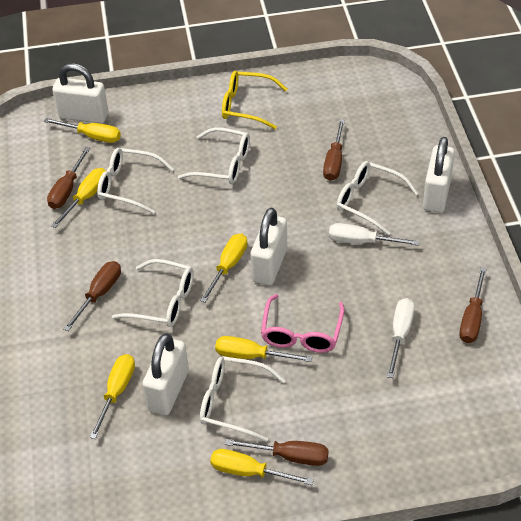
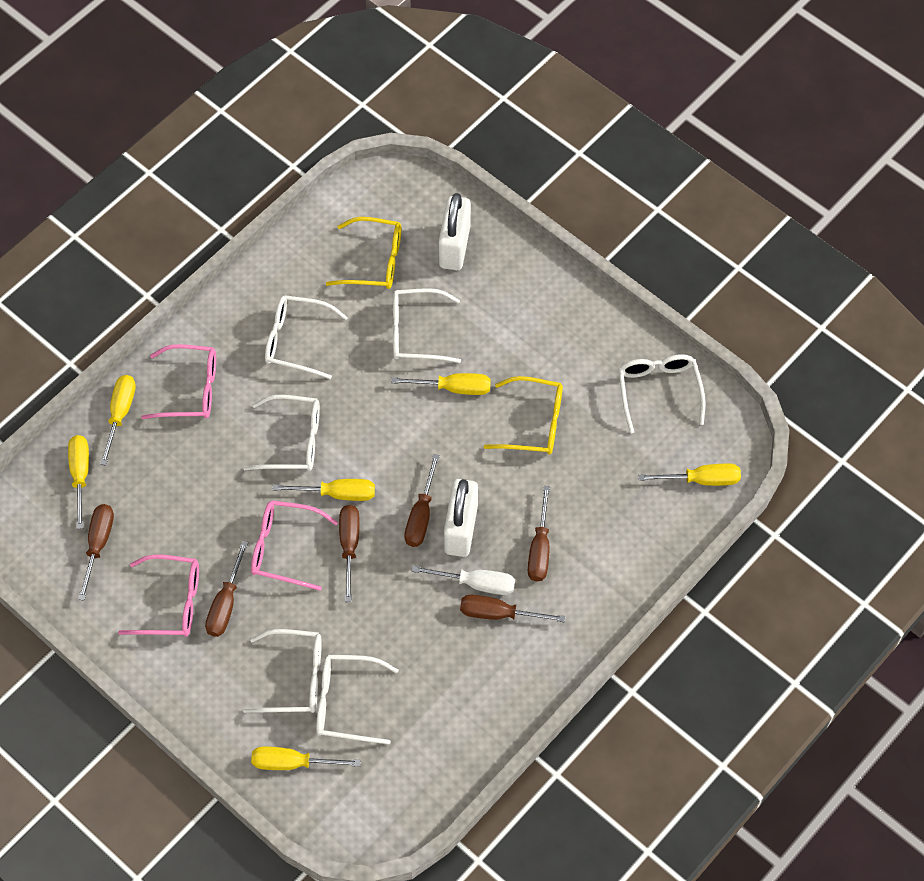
brown screwdriver: 5 -> 6
pink glasses: 1 -> 3
white glasses: 5 -> 6
white padlock: 4 -> 2
white screwdriver: 2 -> 1
yellow glasses: 1 -> 2

